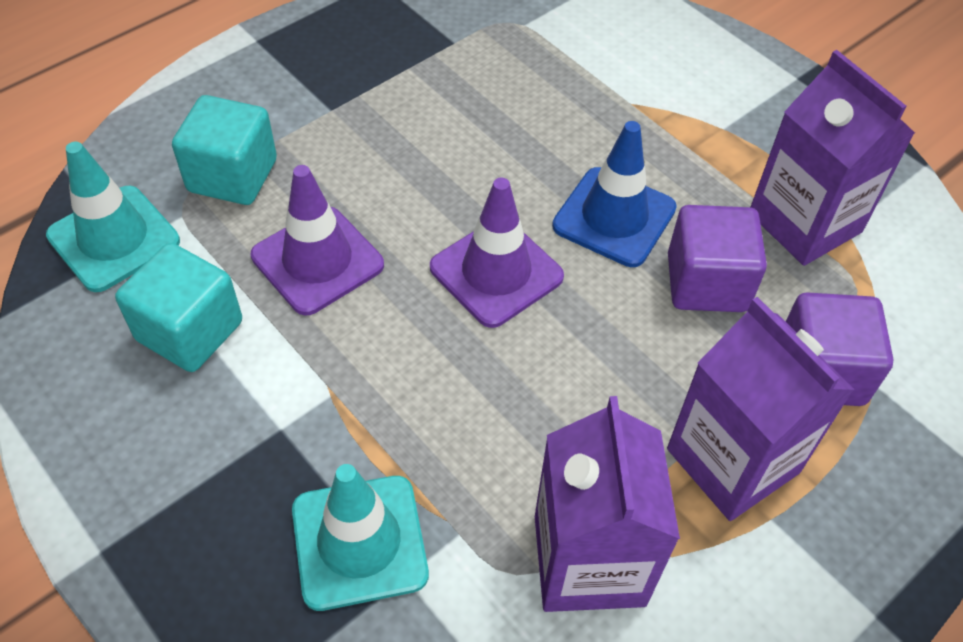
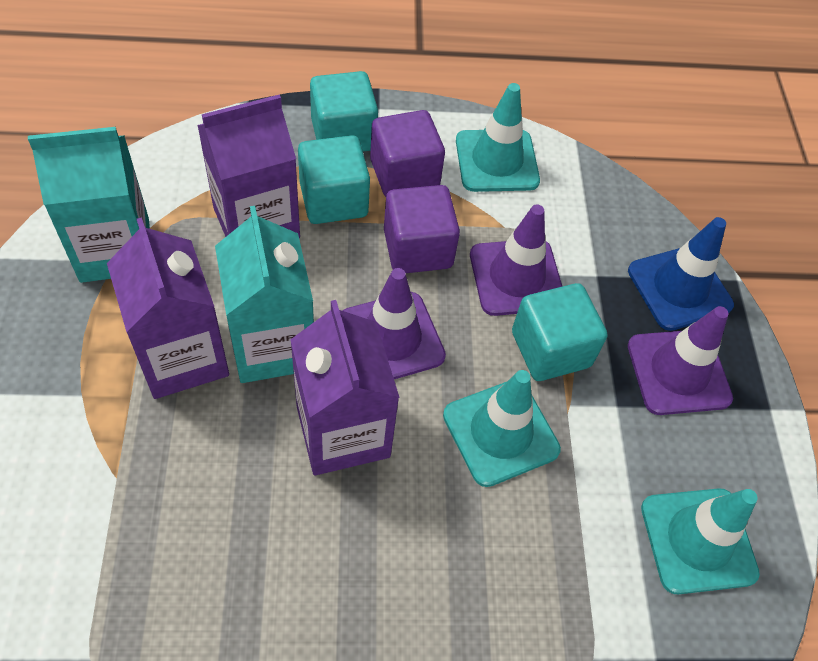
purple traffic cone: 2 -> 3
turquoise carton: 0 -> 2
turquoise cube: 2 -> 3
turquoise traffic cone: 2 -> 3

